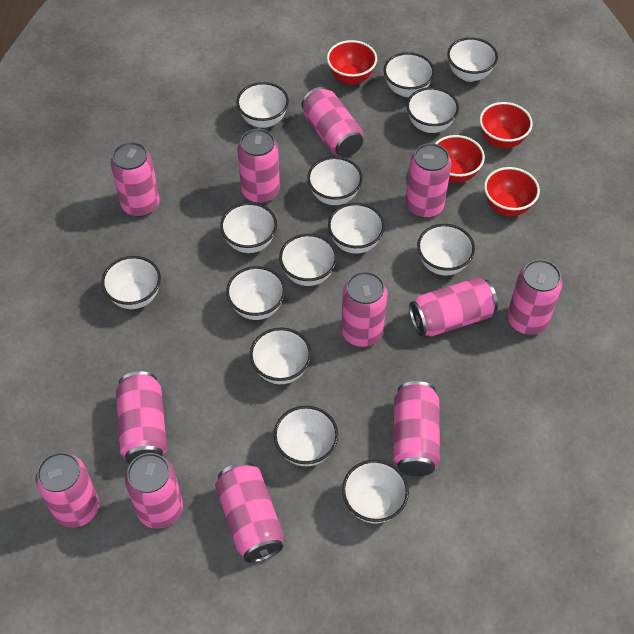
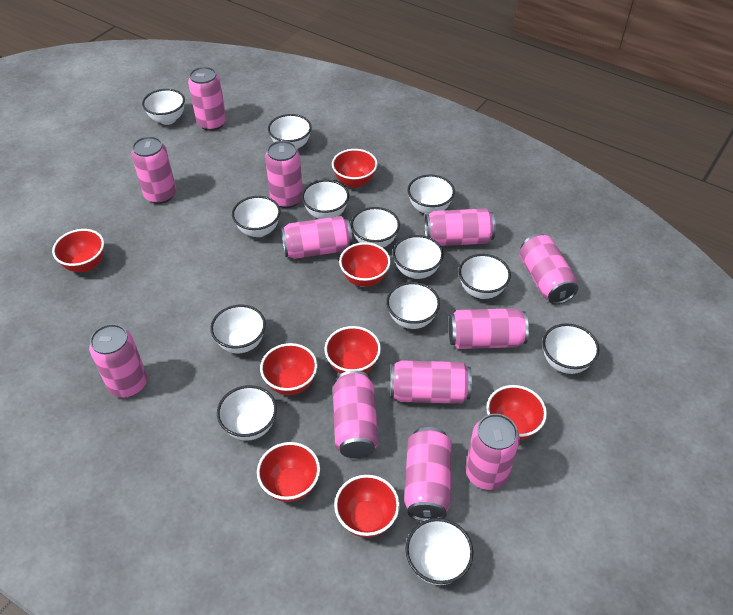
red bowl: 4 -> 8
white bowl: 14 -> 13

